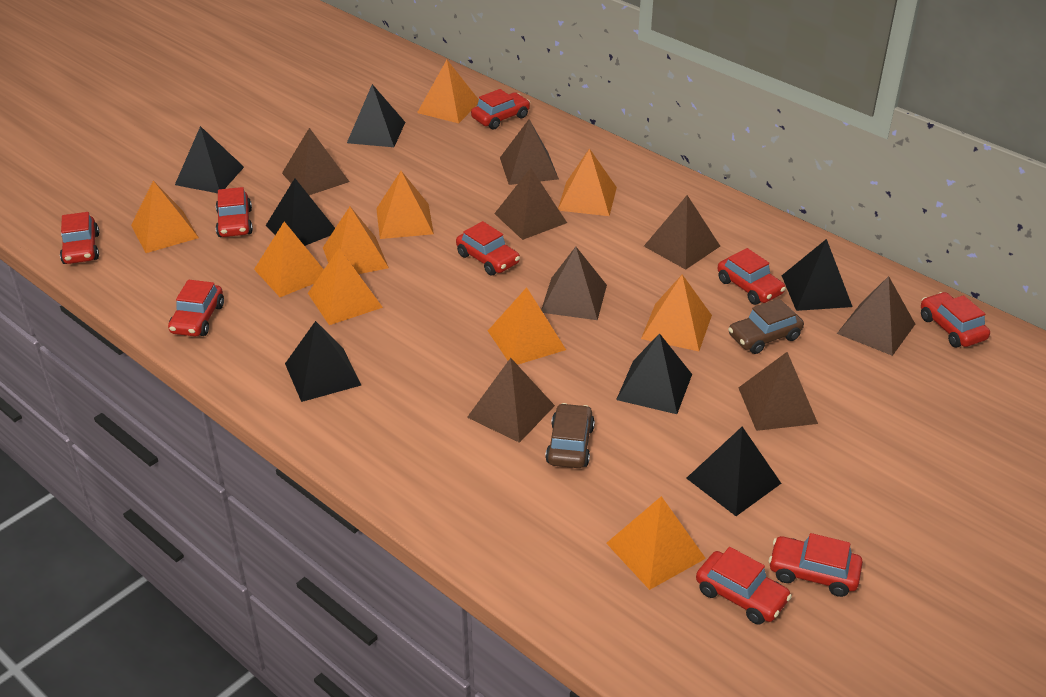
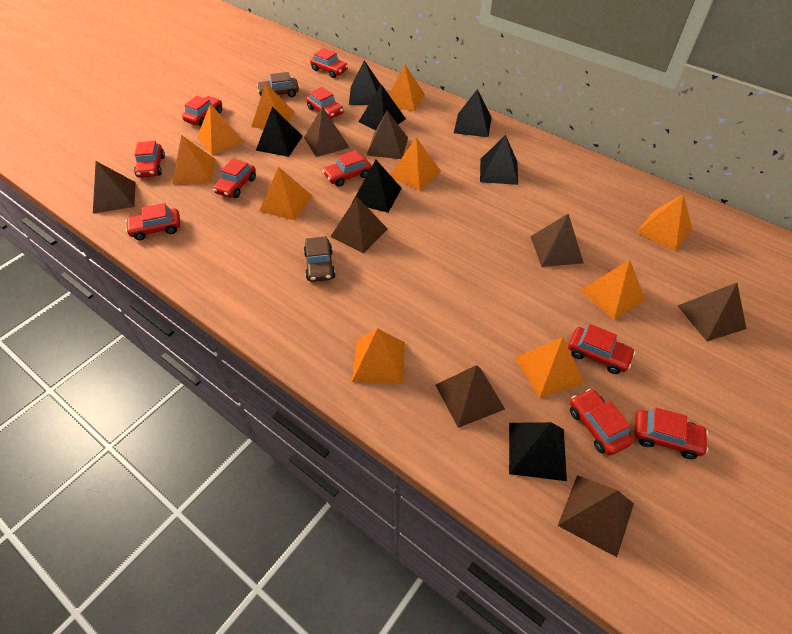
red car: 9 -> 10

